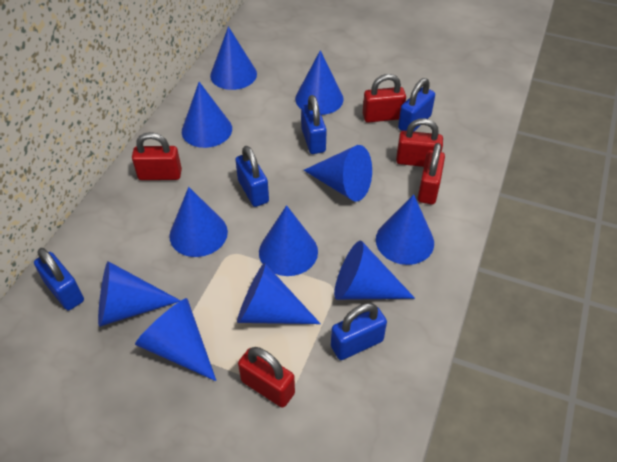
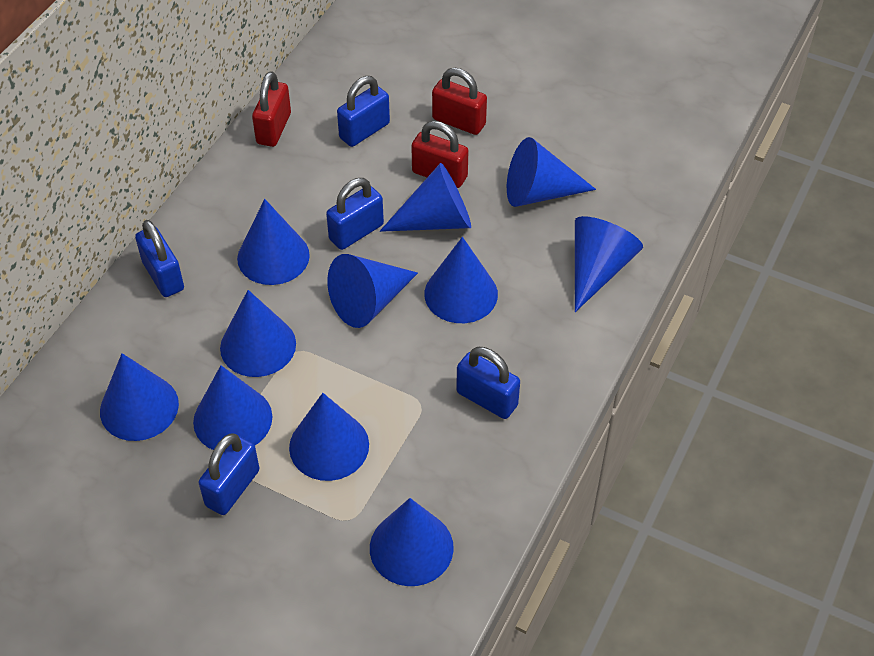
red padlock: 5 -> 3

